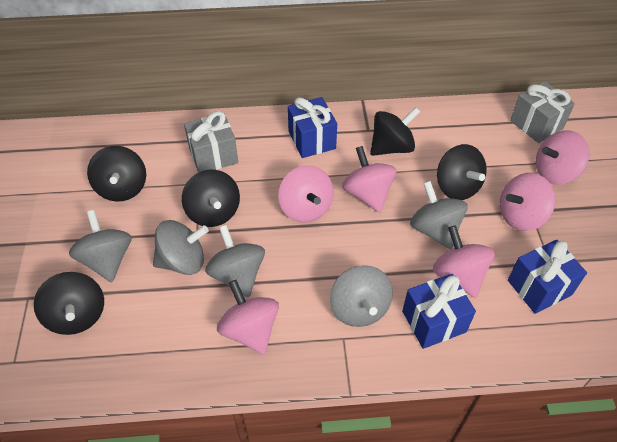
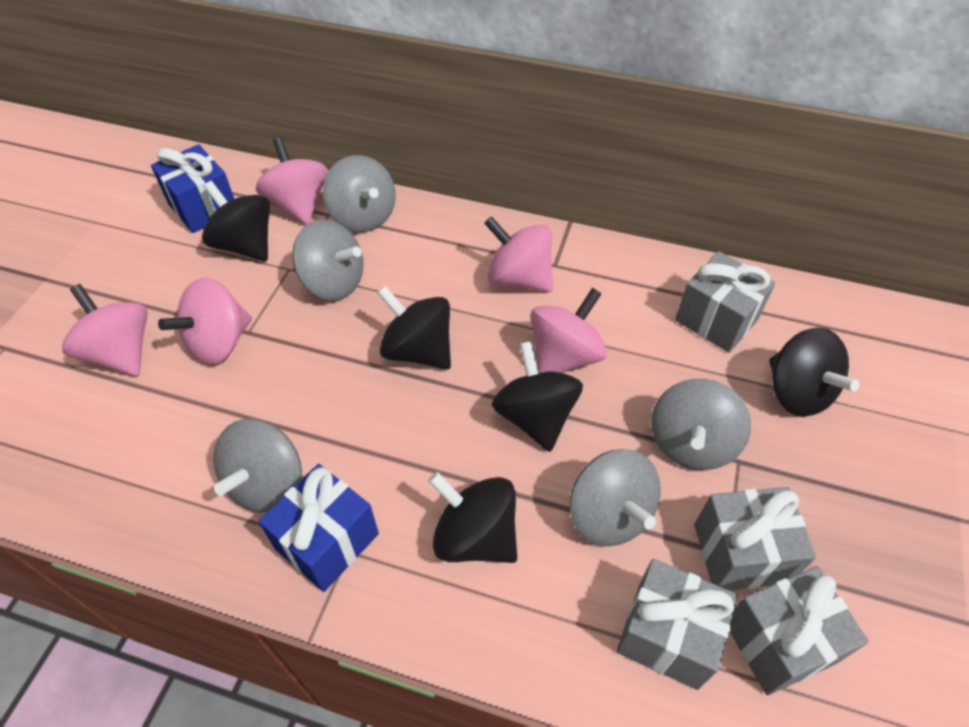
blue gift: 3 -> 2
grey gift: 2 -> 4
pink spinning top: 6 -> 5

